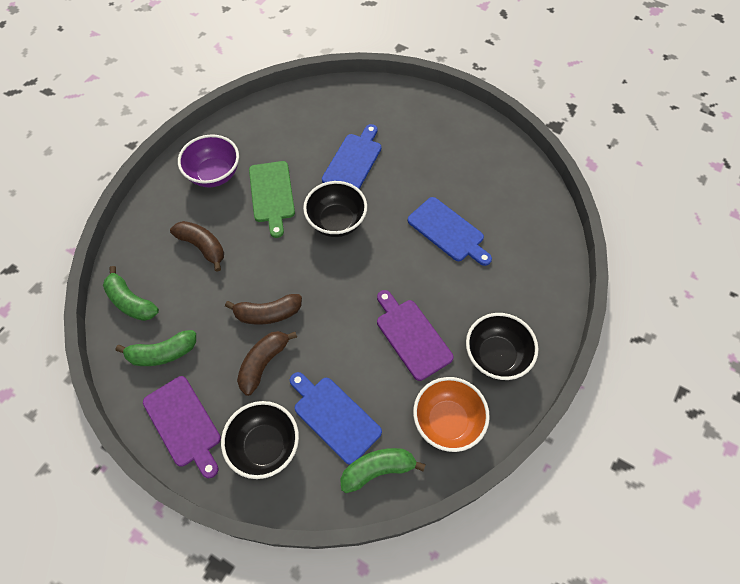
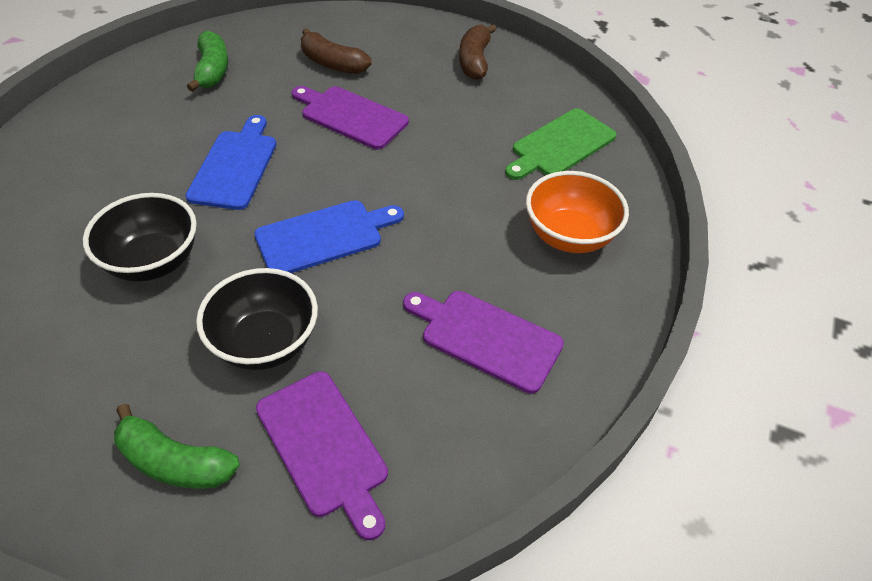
black bowl: 3 -> 2
blue cutting board: 3 -> 2
brown banana: 3 -> 2
green banana: 3 -> 2
purple bowl: 1 -> 0
purple cutting board: 2 -> 3

